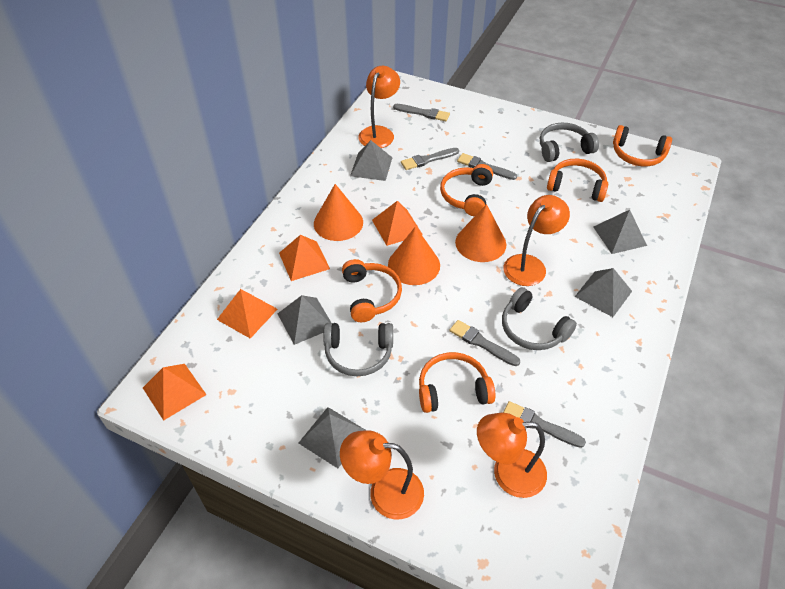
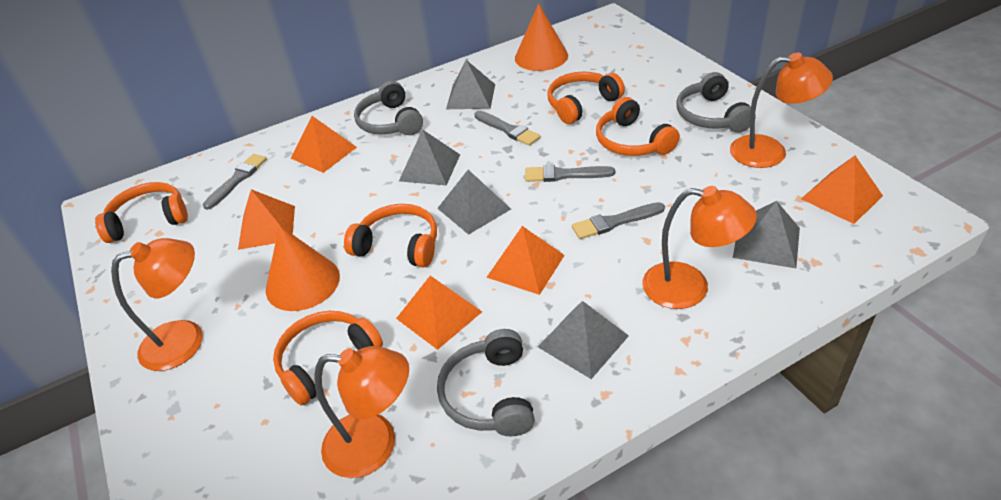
grey brush: 5 -> 4
orange cone: 3 -> 2
orange pyramid: 4 -> 5

